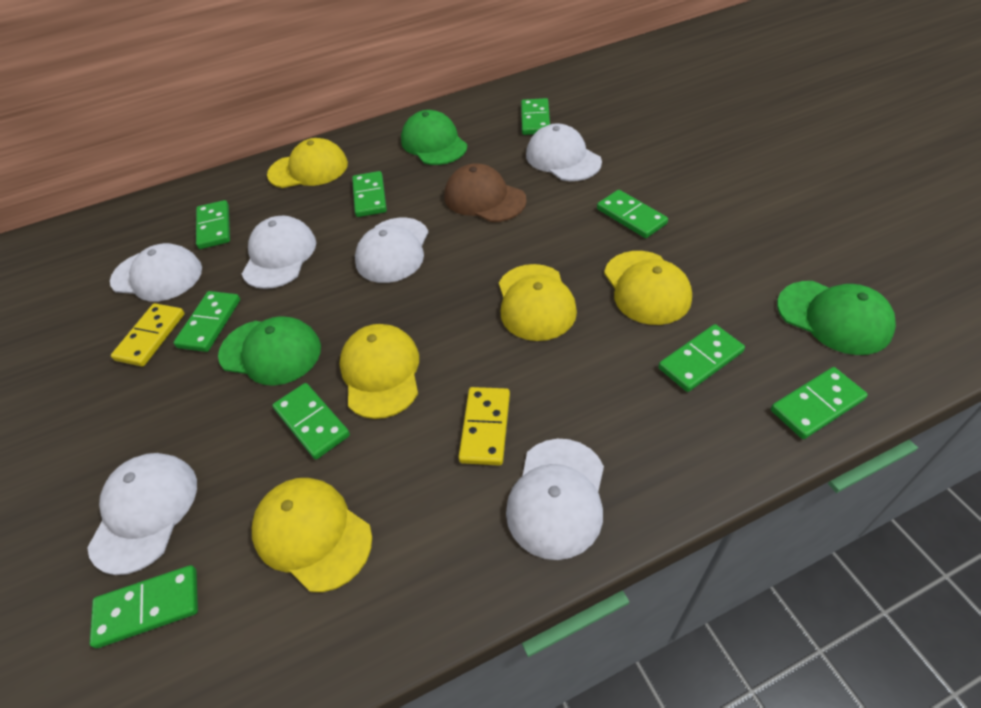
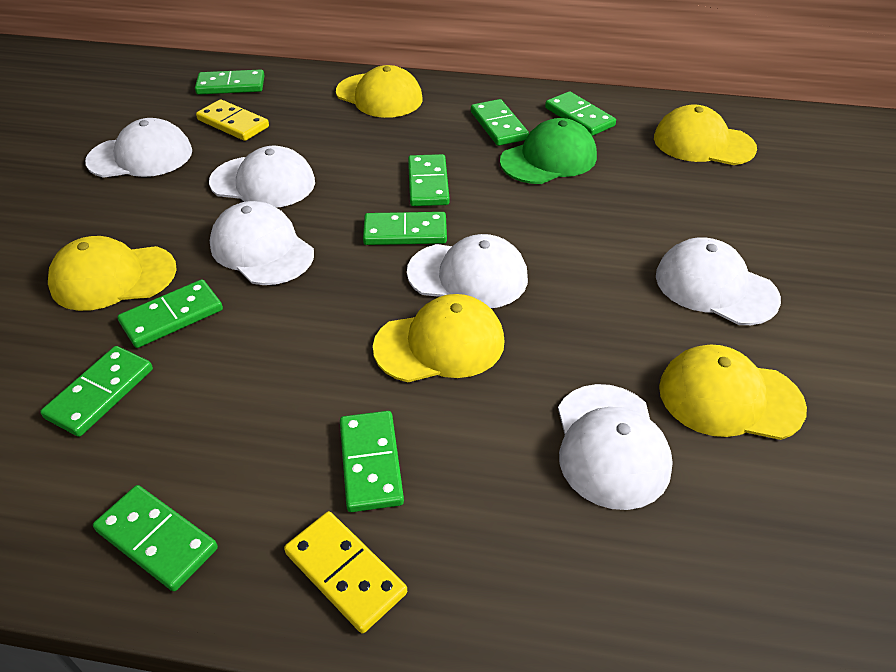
brown cap: 1 -> 0
green cap: 3 -> 1

